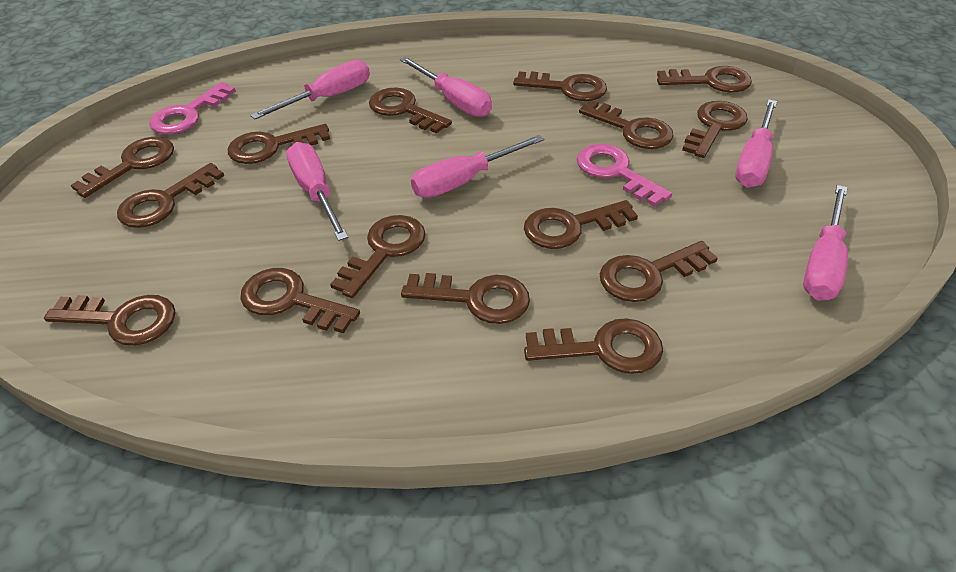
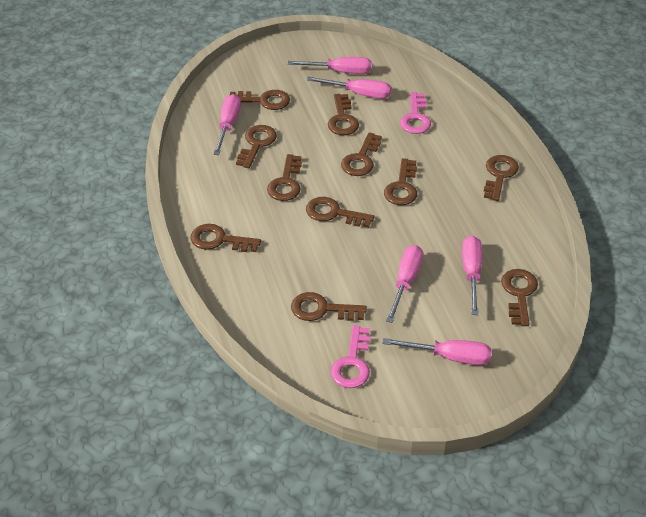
brown key: 15 -> 11

